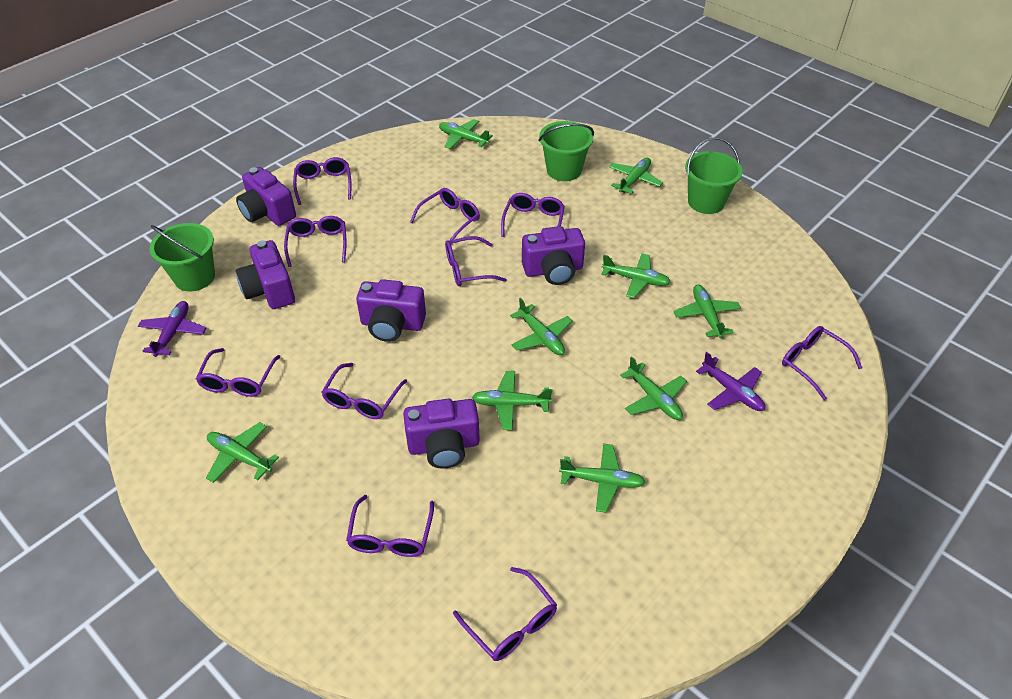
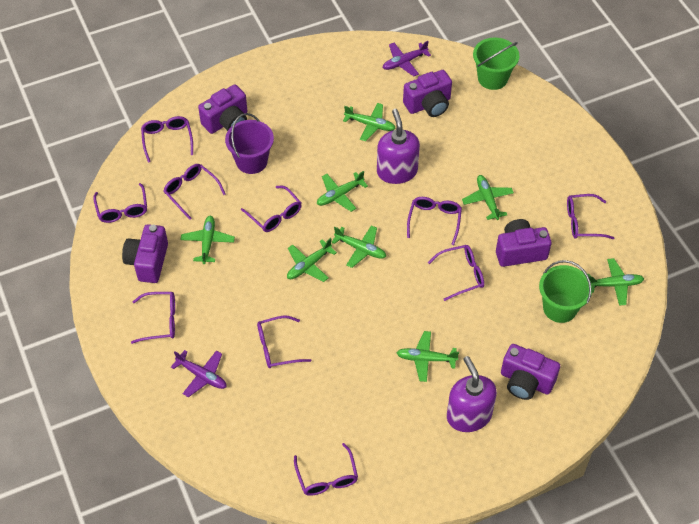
green bucket: 3 -> 2
green plane: 9 -> 8
purple bucket: 0 -> 1
purple soap dispenser: 0 -> 2

